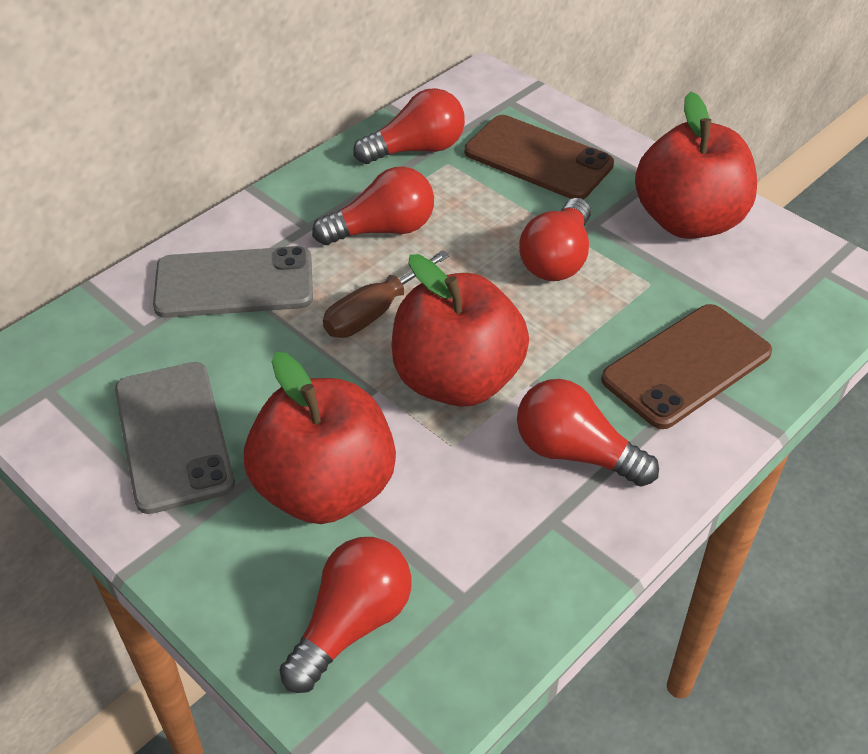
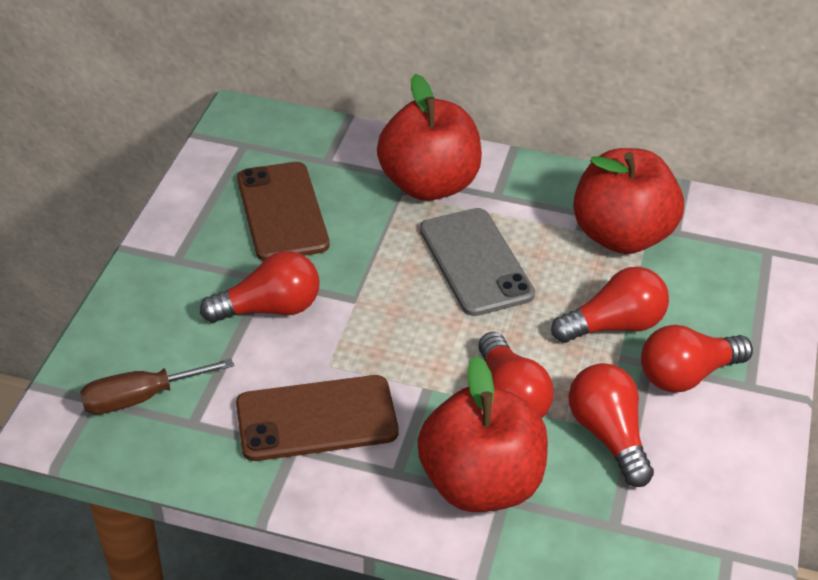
grey phone: 2 -> 1

